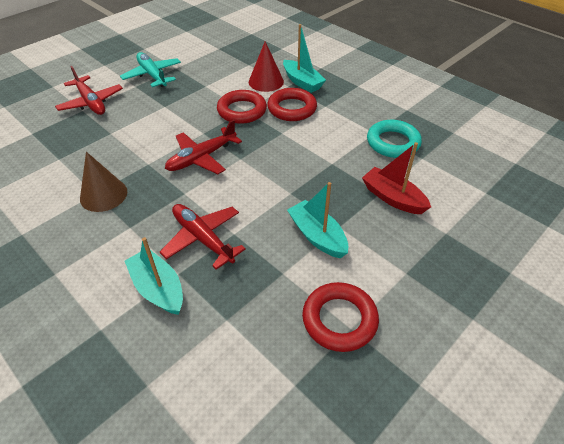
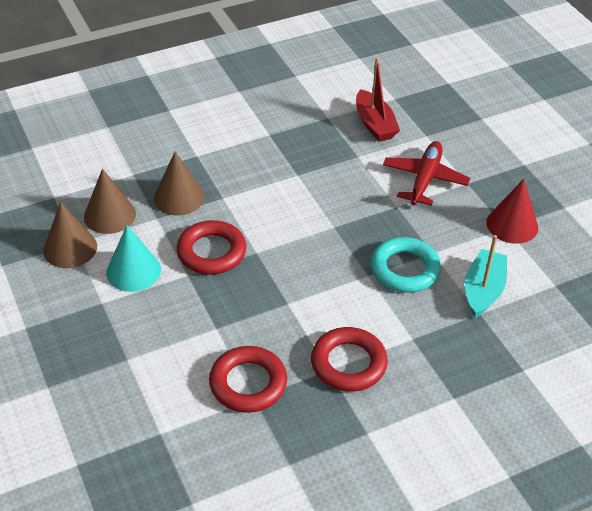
brown cone: 1 -> 3
red plane: 3 -> 1
turquoise boat: 3 -> 1
turquoise cone: 0 -> 1
turquoise plane: 1 -> 0

